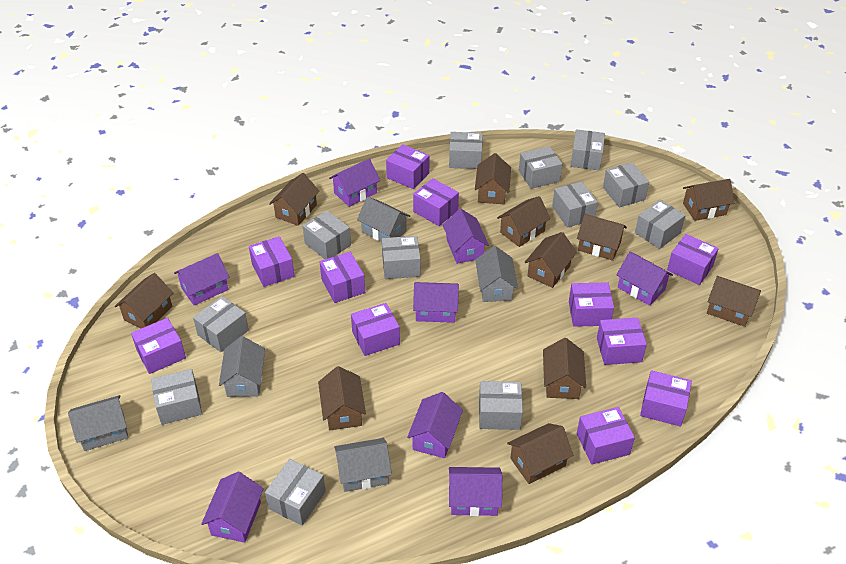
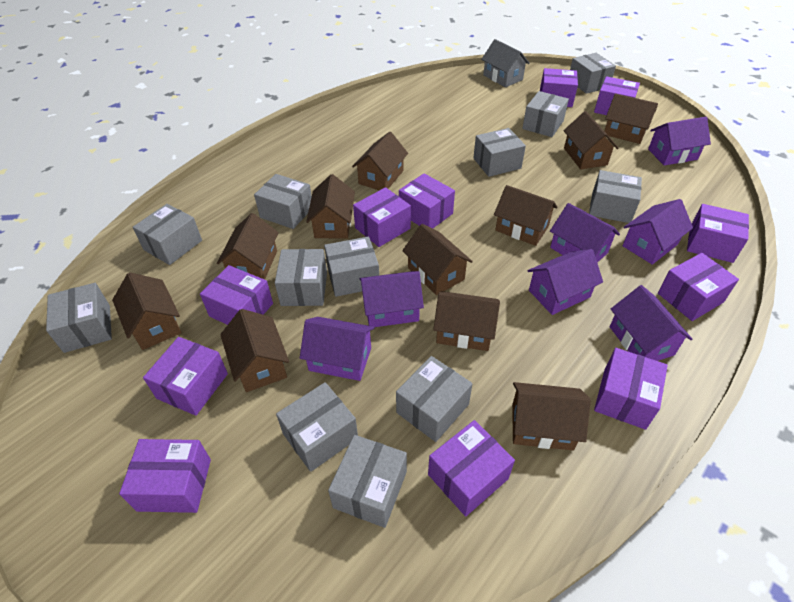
grey house: 5 -> 1
purple house: 8 -> 7

